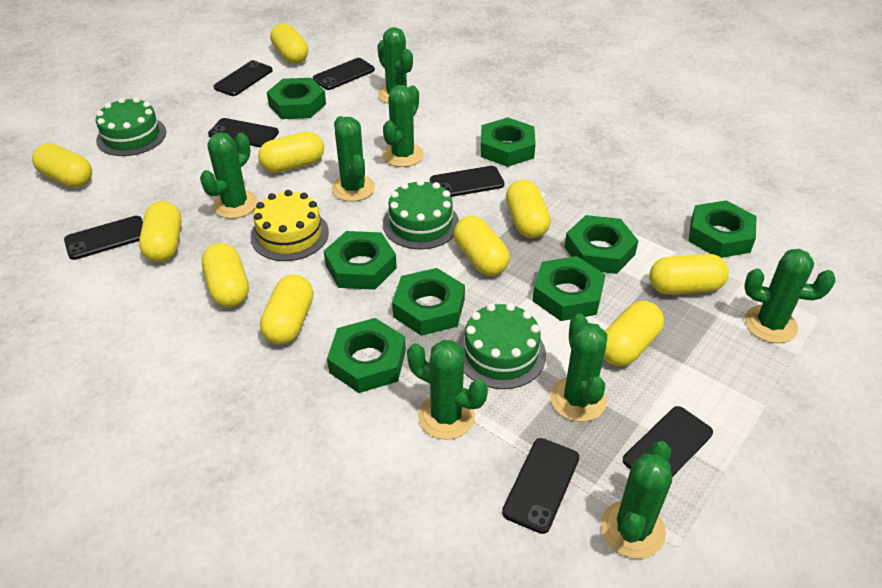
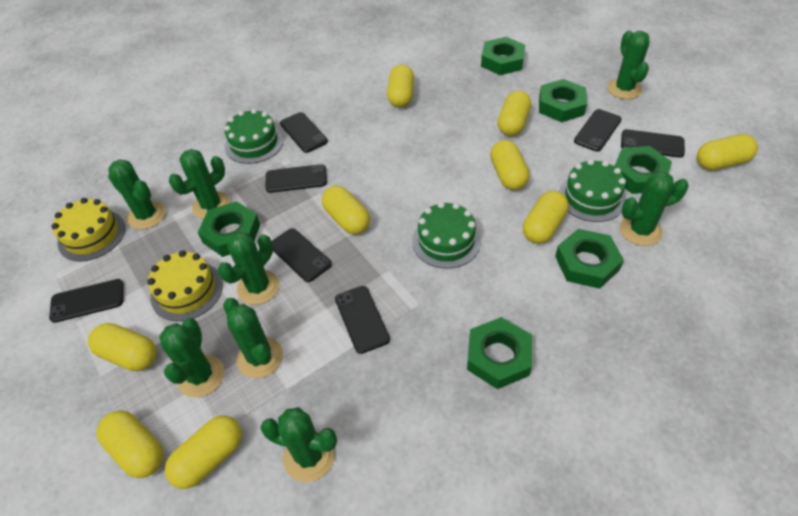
green nut: 8 -> 6
yellow cake: 1 -> 2
yellow capsule: 10 -> 9

